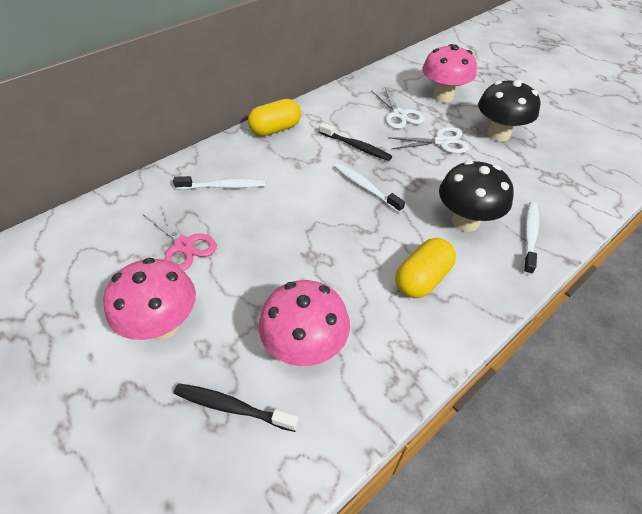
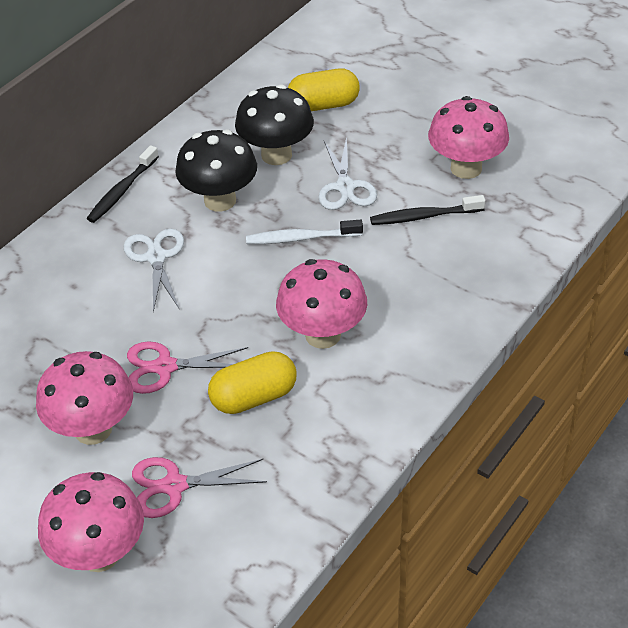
pink mushroom: 3 -> 4
pink scissors: 1 -> 2
white toothbrush: 3 -> 1

